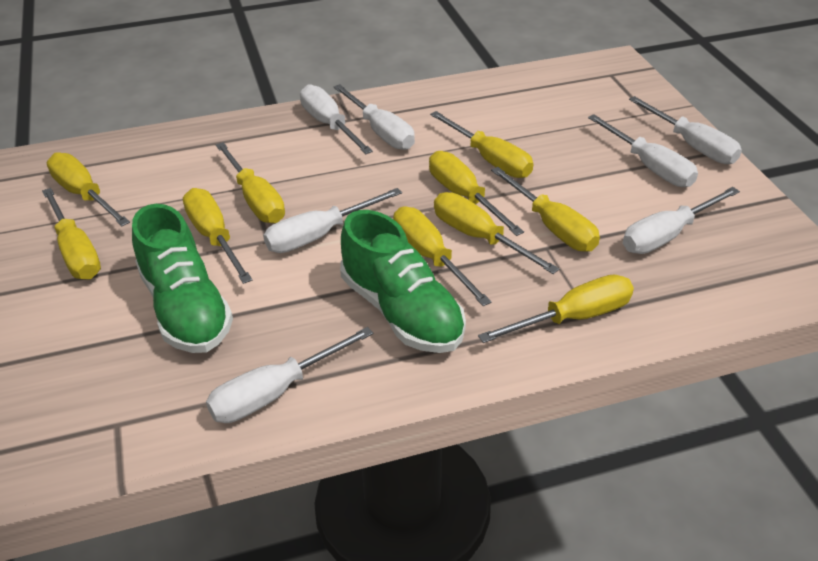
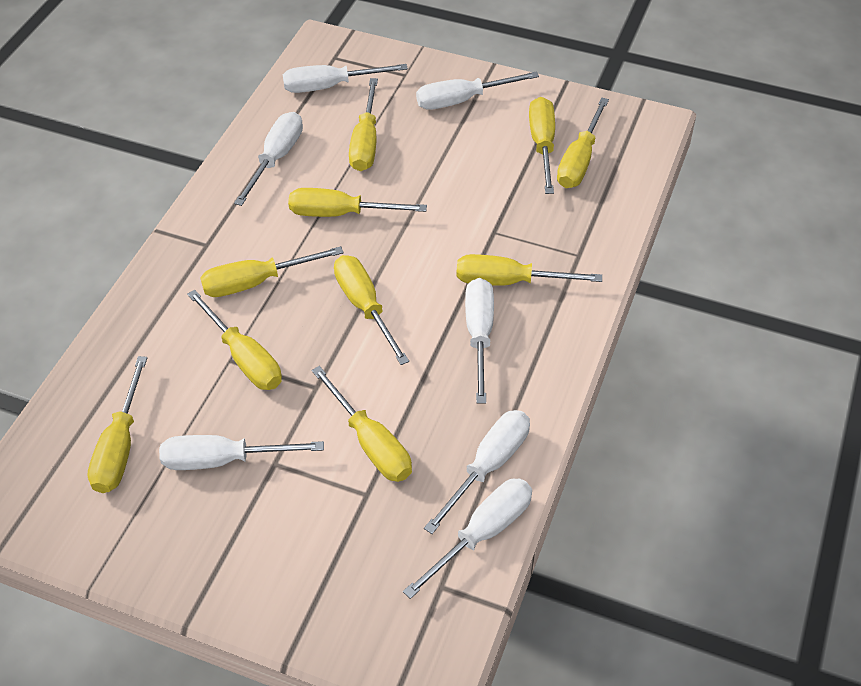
green shoe: 2 -> 0

